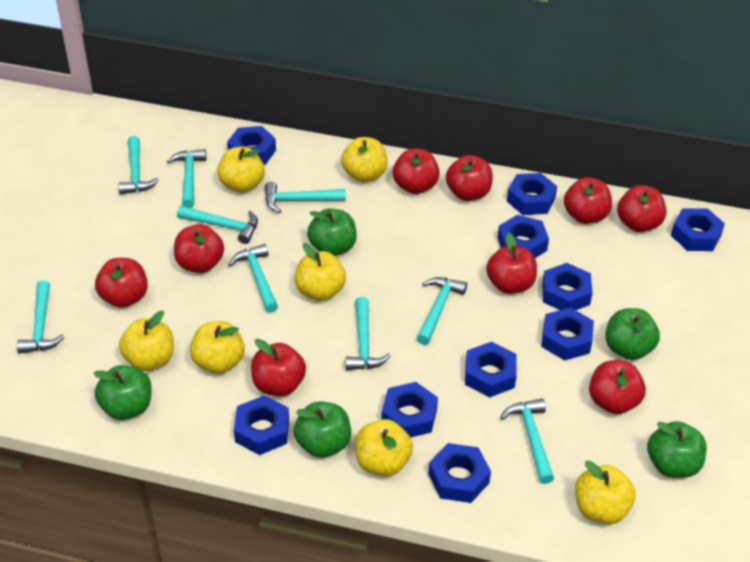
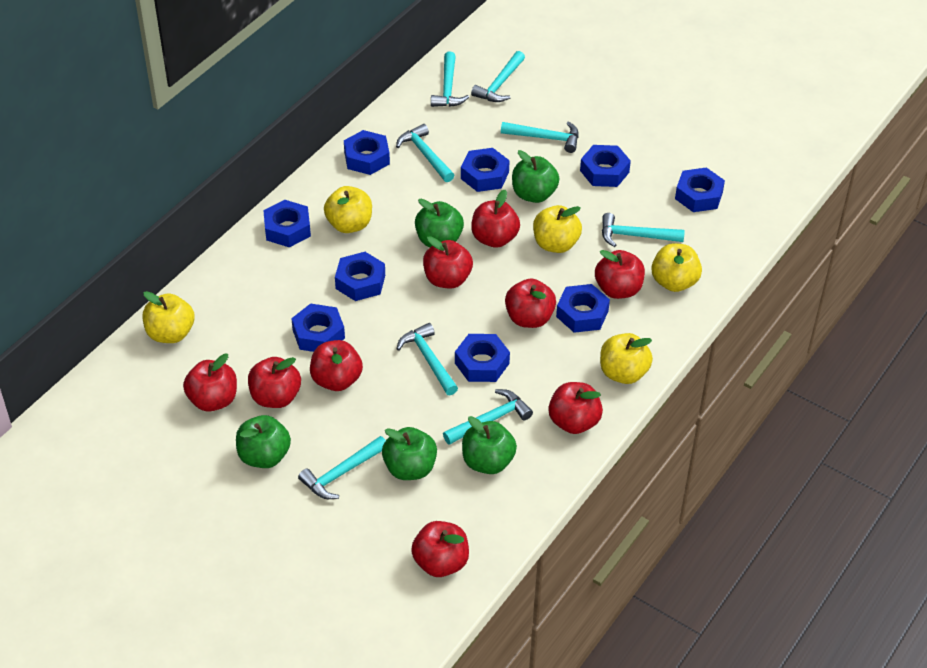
blue nut: 10 -> 9
turquoise hammer: 9 -> 8
yellow apple: 7 -> 5

